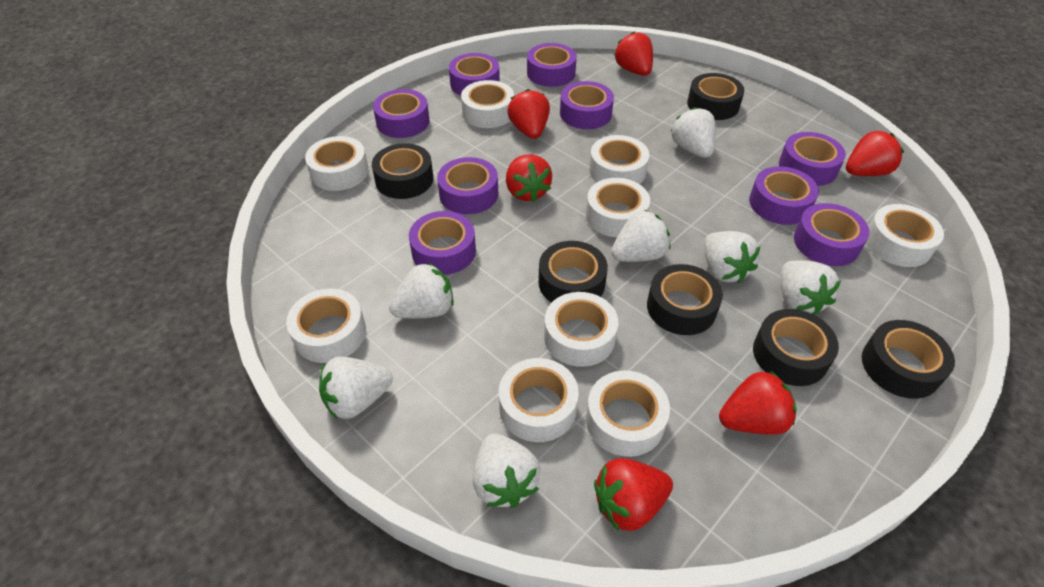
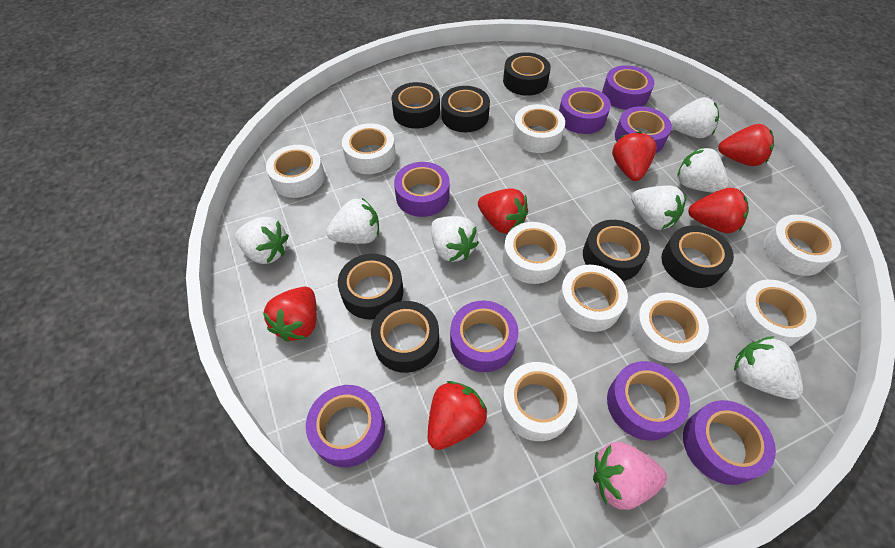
black tape: 6 -> 7
pink strawberry: 0 -> 1
purple tape: 9 -> 8

